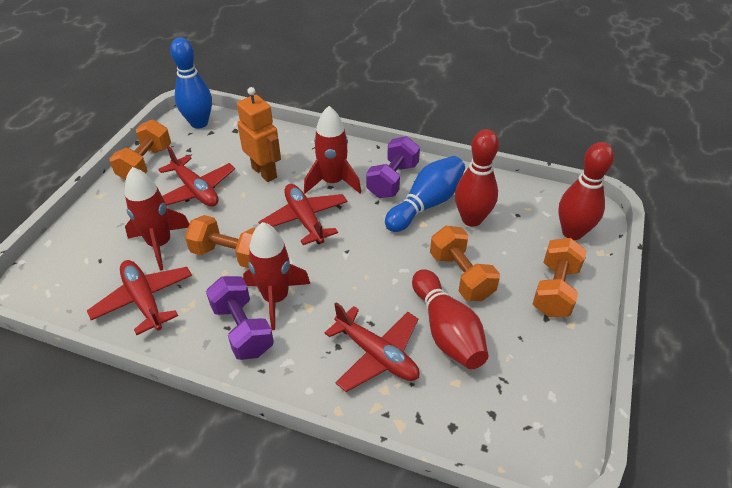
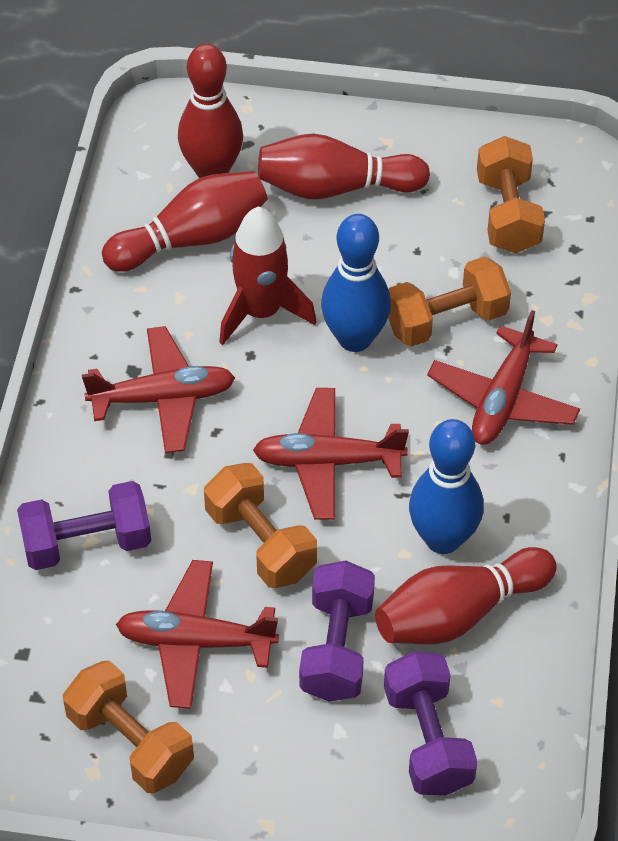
orange robot: 1 -> 0
purple dumbbell: 2 -> 3
red bowling pin: 3 -> 4
red rocket: 3 -> 1

